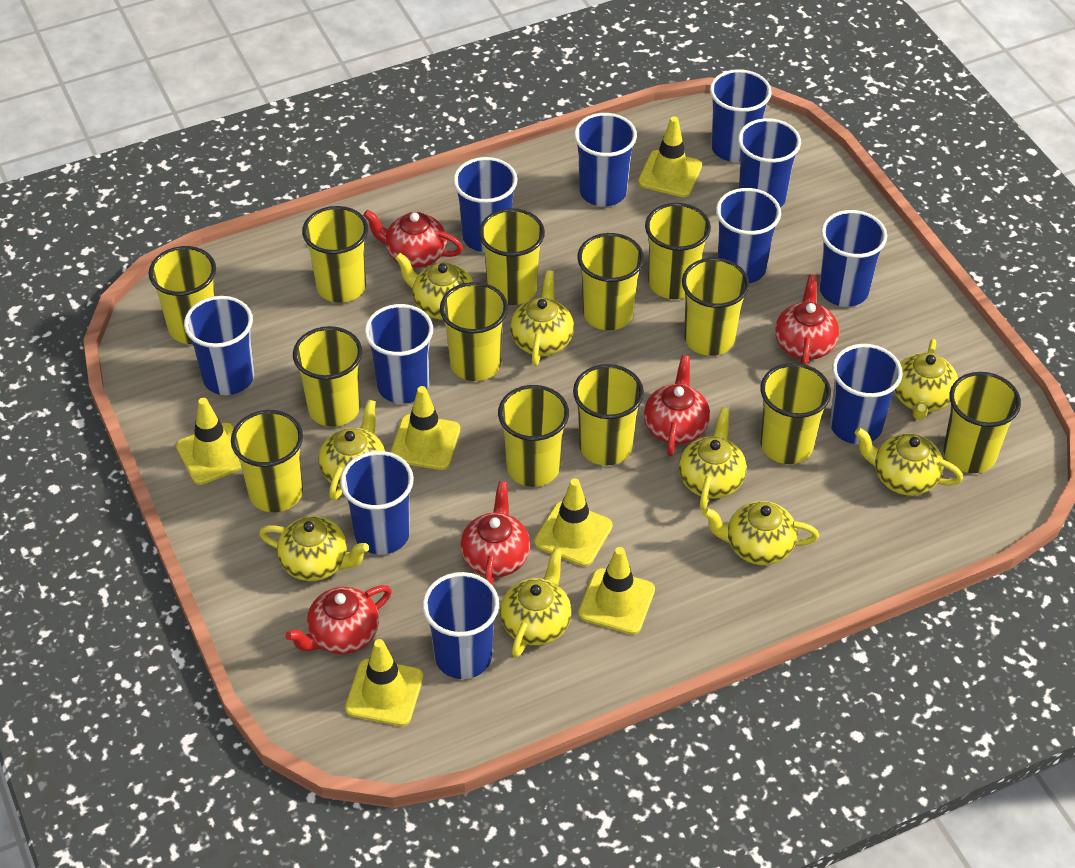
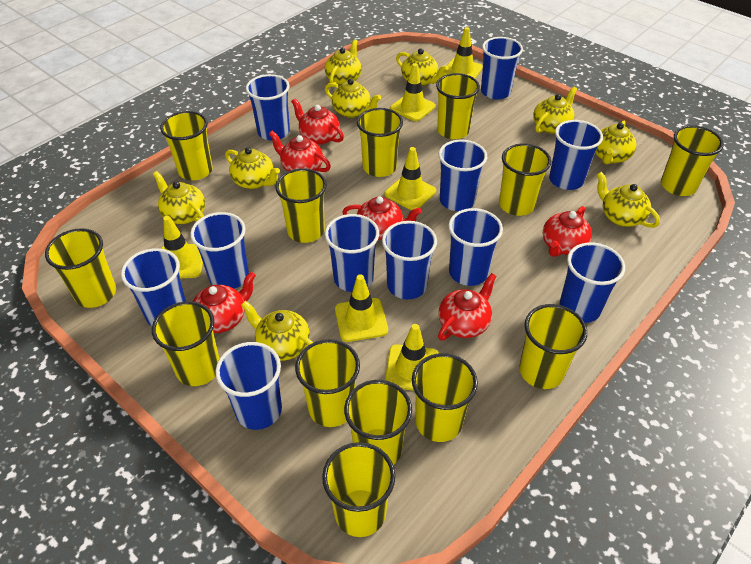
red teapot: 5 -> 6

